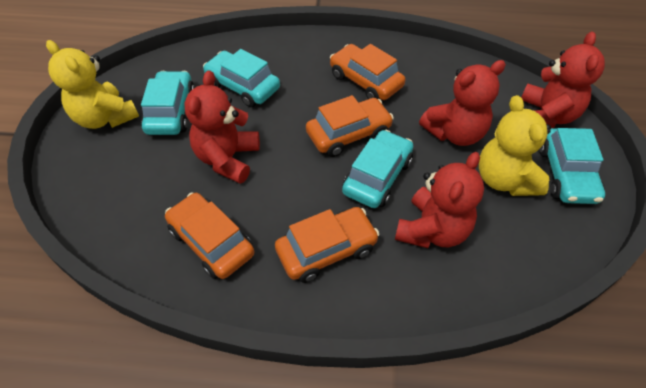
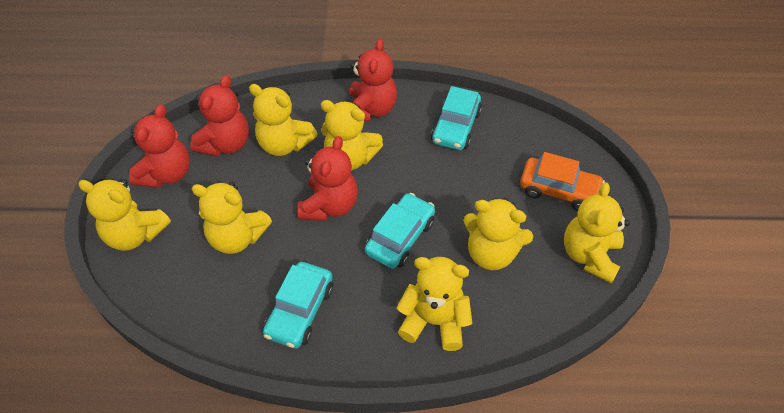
orange car: 4 -> 1
turquoise car: 4 -> 3
yellow teddy bear: 2 -> 7

